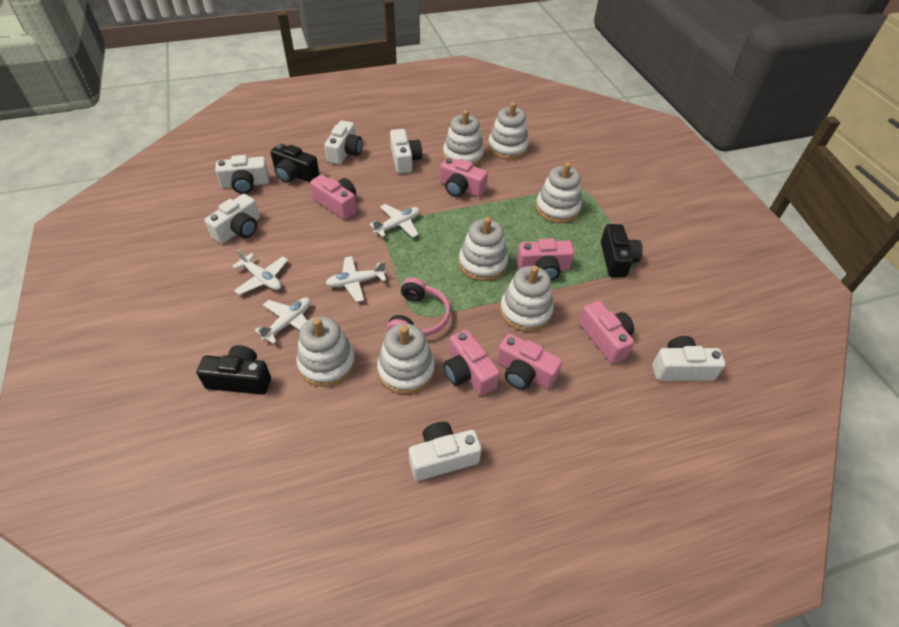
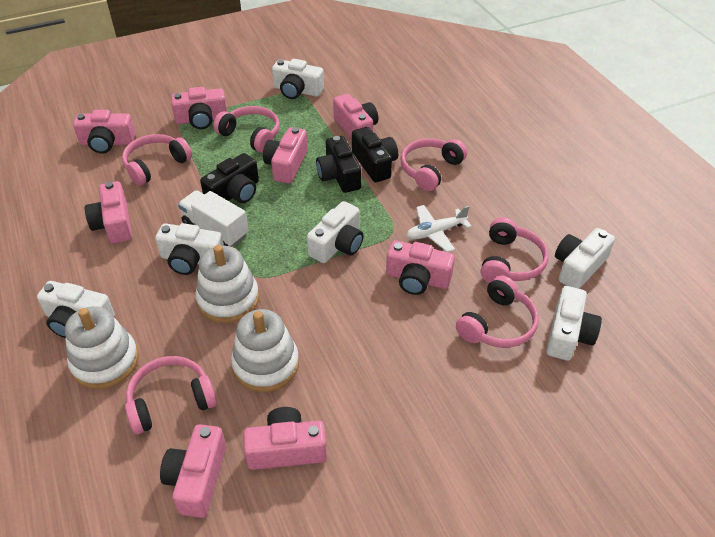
pink camera: 6 -> 8
pink headphones: 1 -> 6
white plane: 4 -> 1
white stacking toy: 7 -> 3
white truck: 0 -> 1

